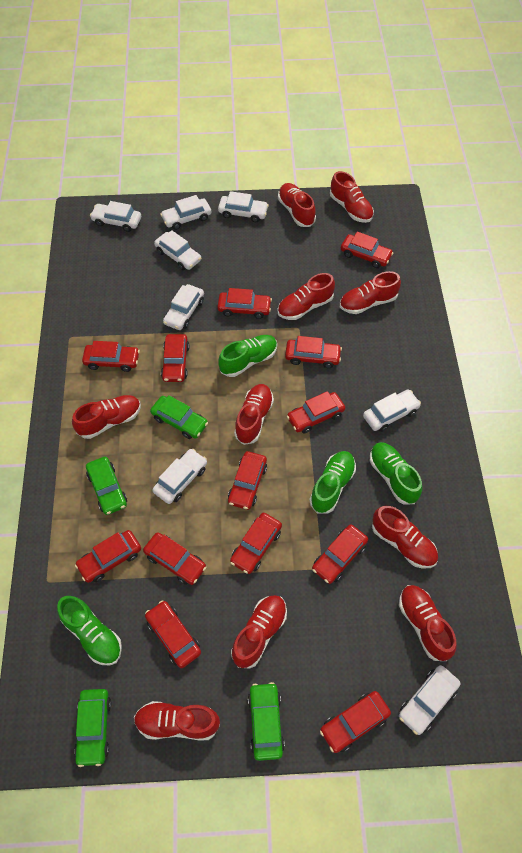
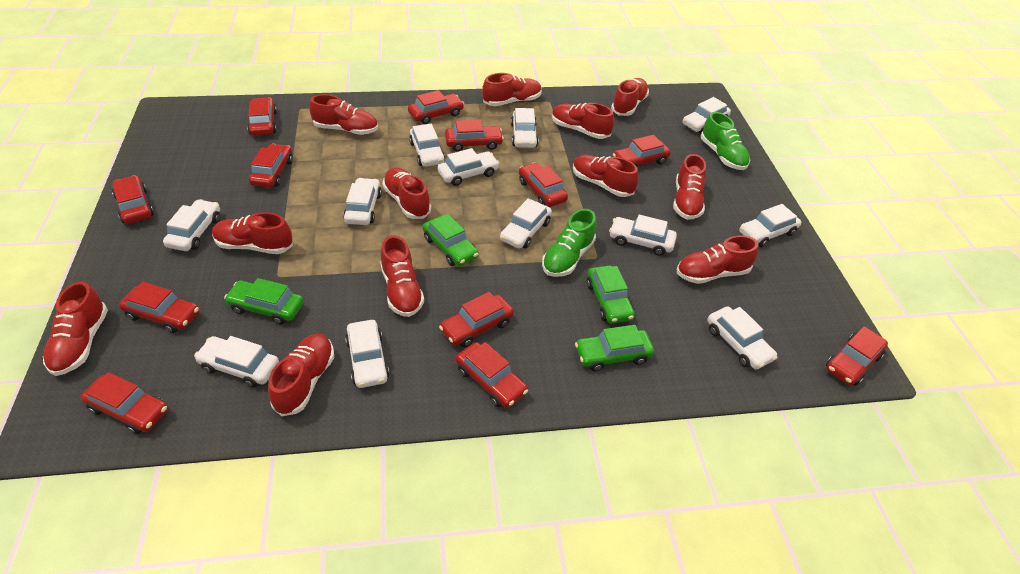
green shoe: 4 -> 2
red car: 13 -> 12
red shoe: 10 -> 12
white car: 8 -> 12

